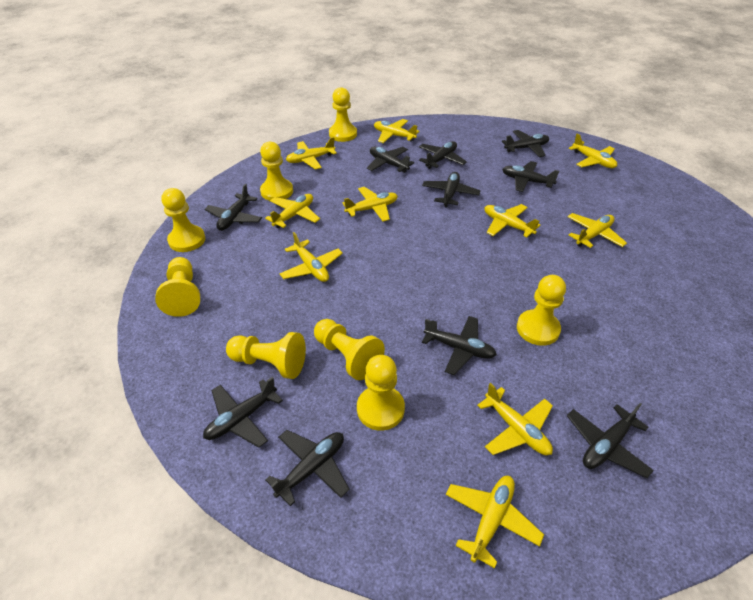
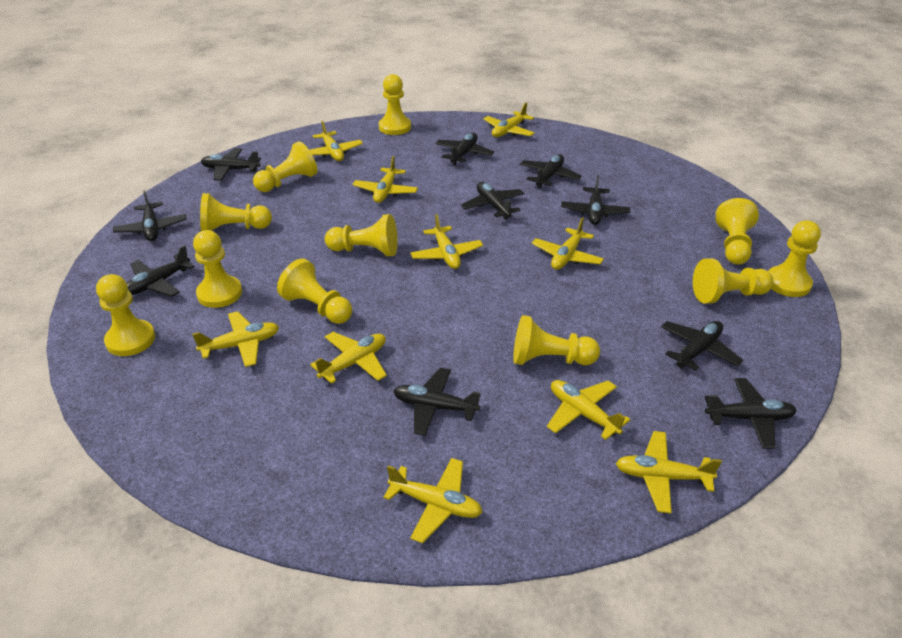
yellow pawn: 8 -> 11

